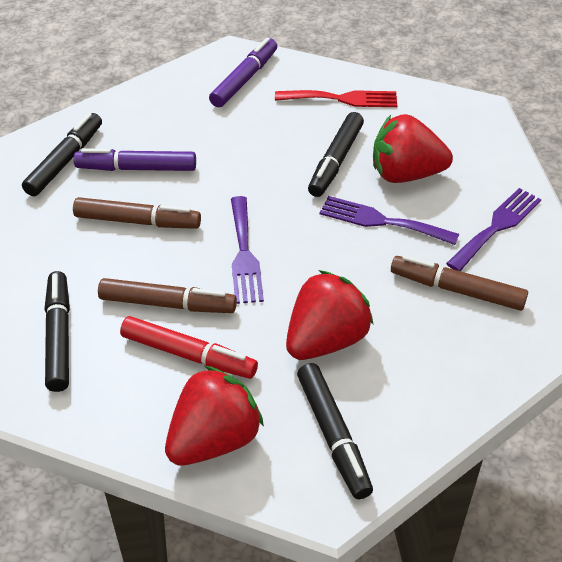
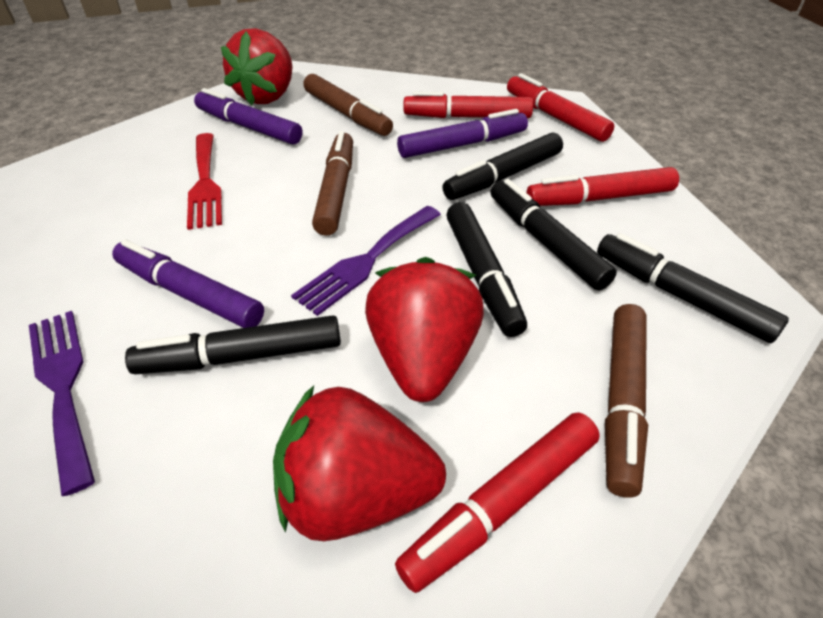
black marker: 4 -> 5
purple fork: 3 -> 2
purple marker: 2 -> 3
red marker: 1 -> 4

